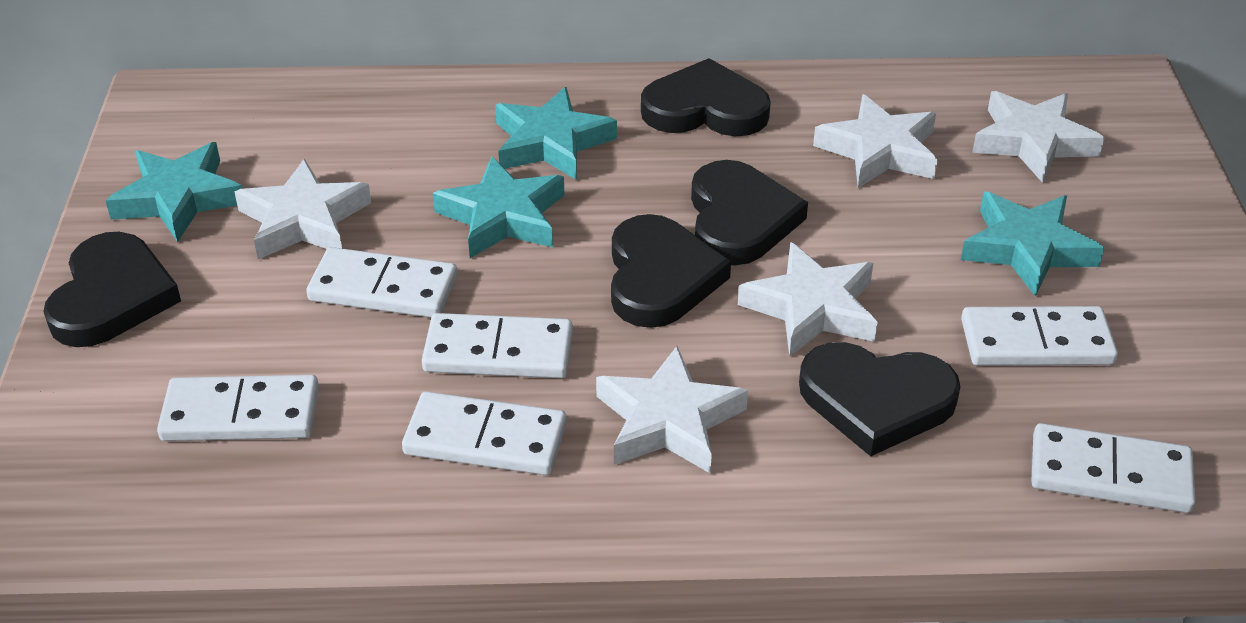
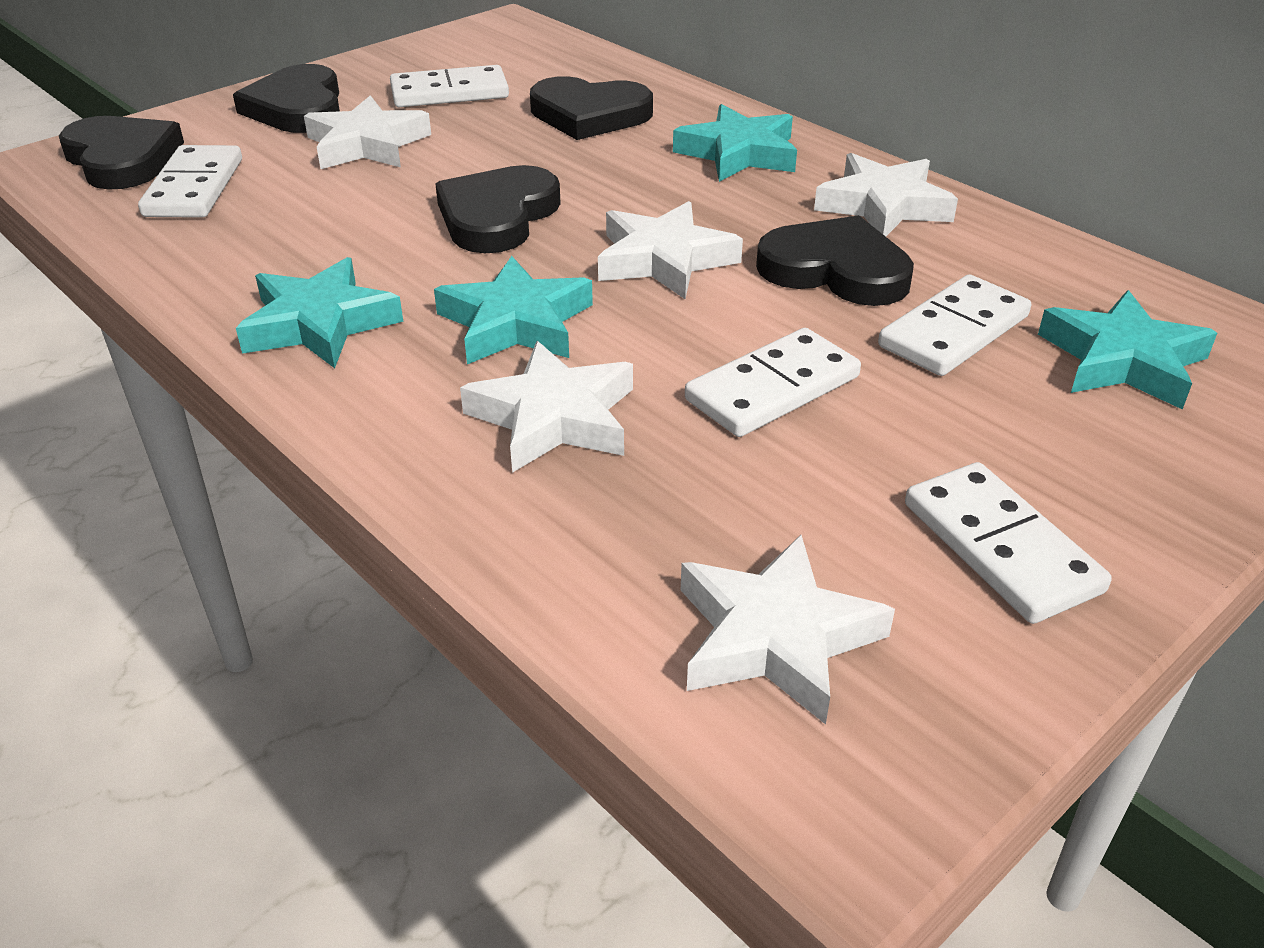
white domino: 6 -> 5

